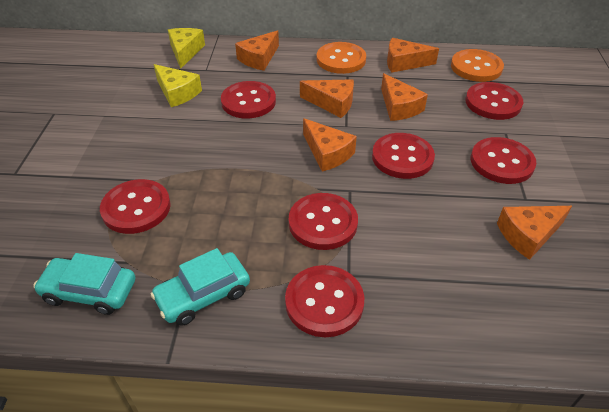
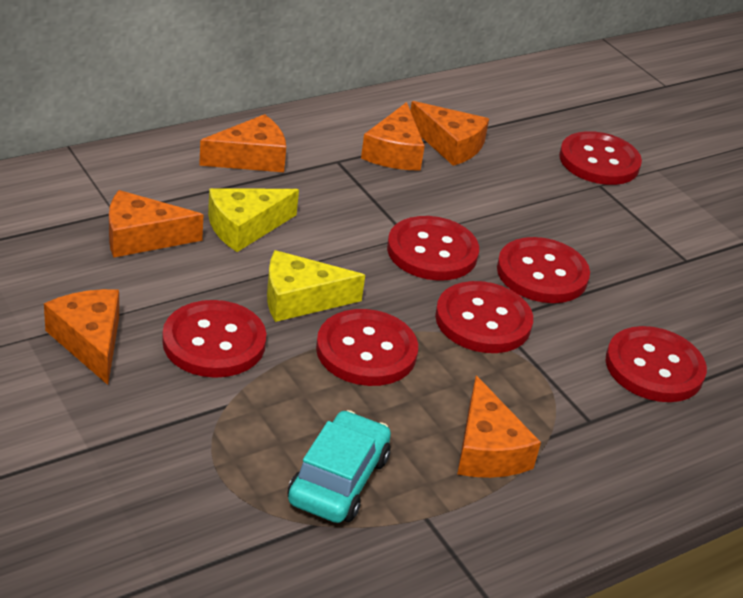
orange button: 2 -> 0
turquoise car: 2 -> 1

